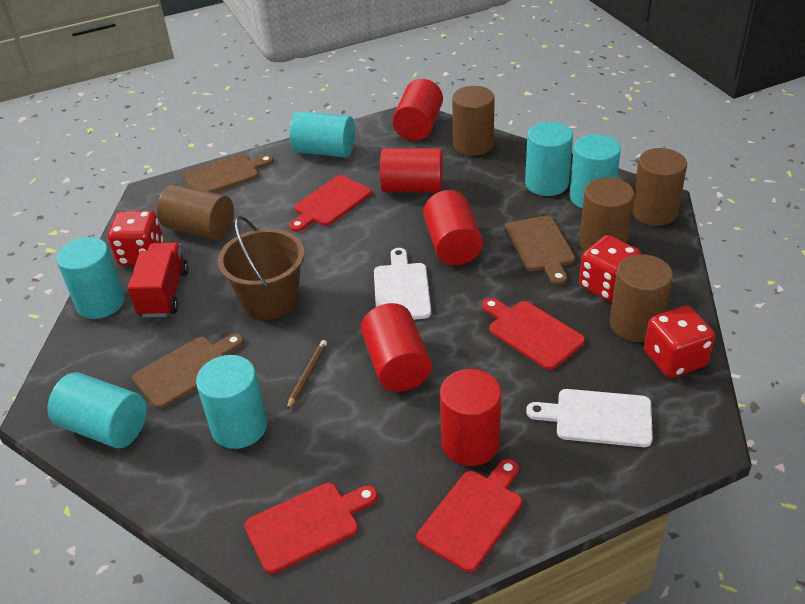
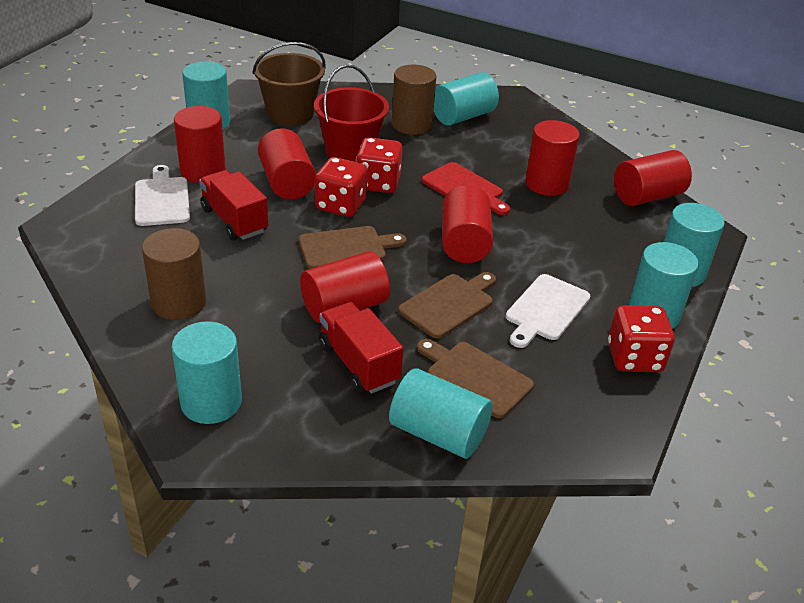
brown cylinder: 5 -> 2
brown pencil: 1 -> 0
red bucket: 0 -> 1
red cutting board: 4 -> 1
red cylinder: 5 -> 6
red truck: 1 -> 2

